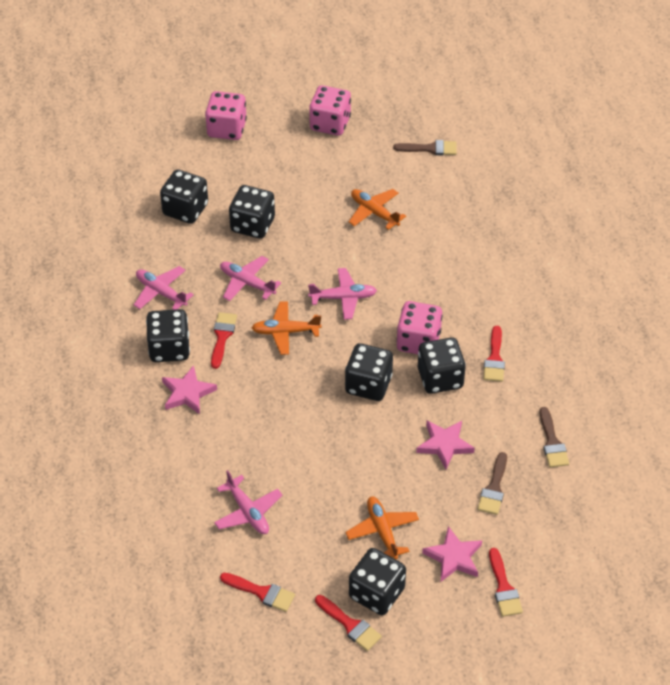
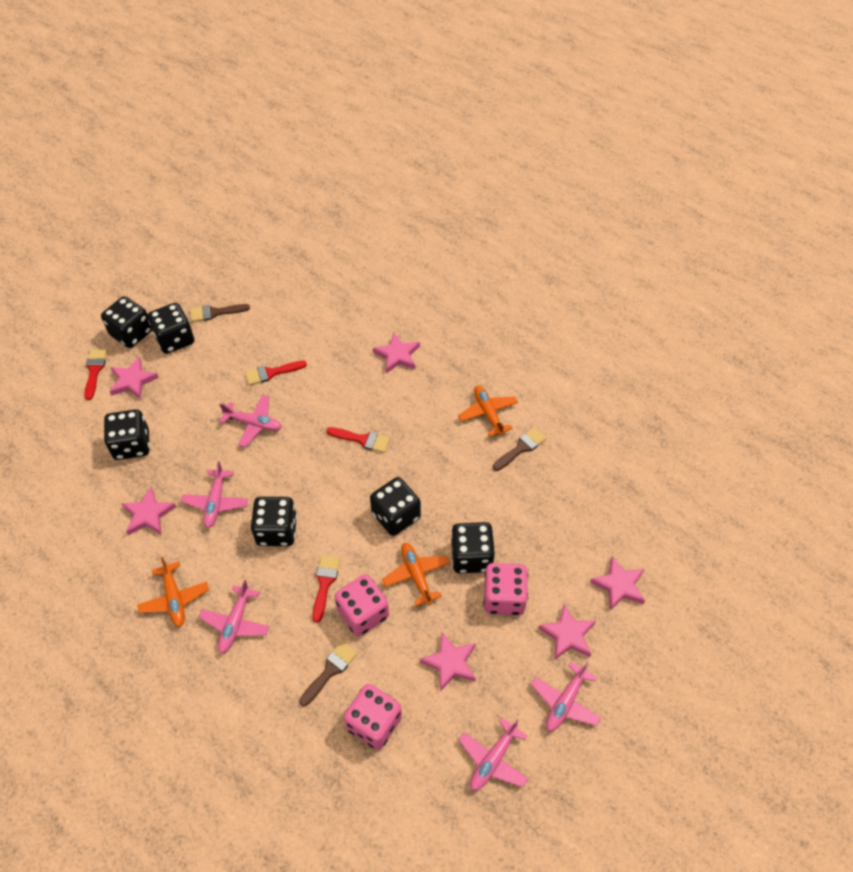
pink plane: 4 -> 5
pink star: 3 -> 6
red brush: 5 -> 4

